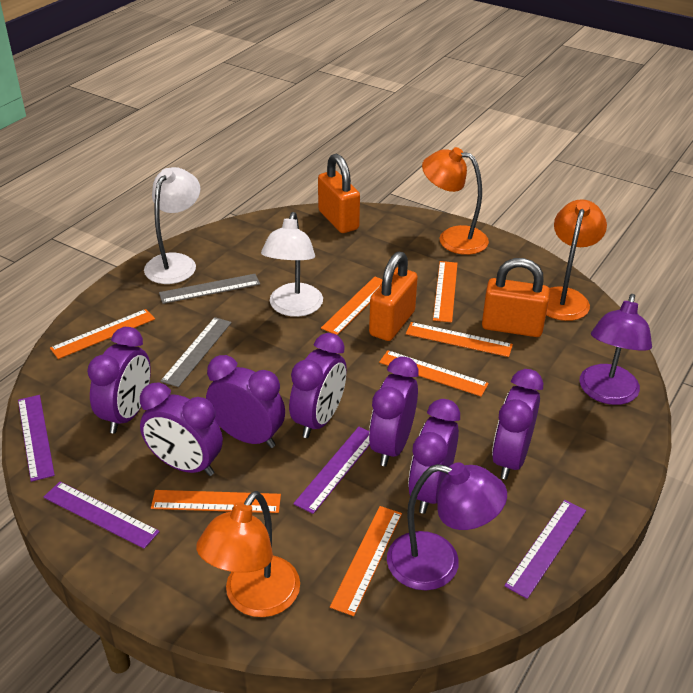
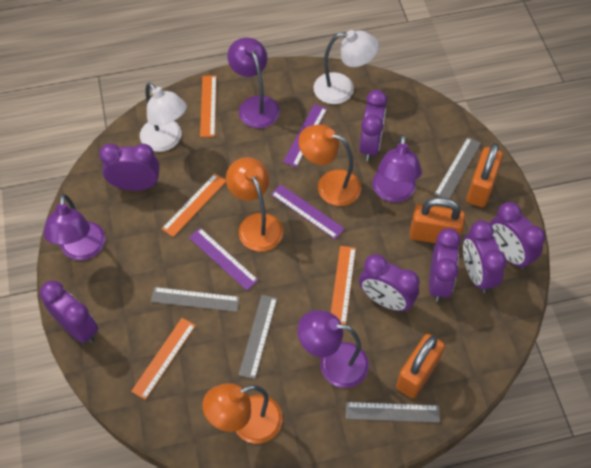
grey ruler: 2 -> 4
orange ruler: 7 -> 4
purple lamp: 2 -> 4
purple ruler: 4 -> 3

